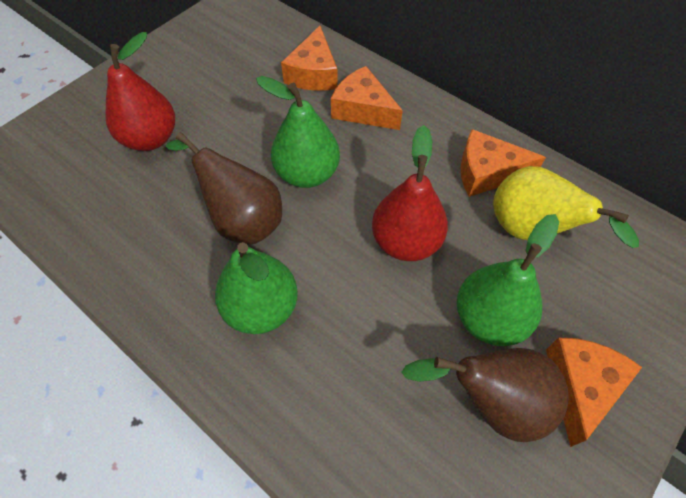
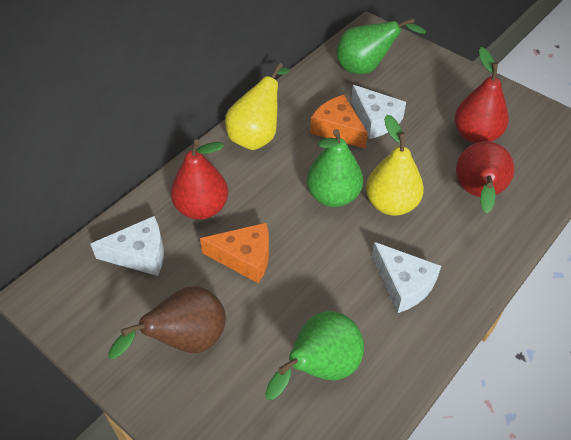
brown pear: 2 -> 1
orange cheese: 4 -> 2
red pear: 2 -> 3
white cheese: 0 -> 3
yellow pear: 1 -> 2

